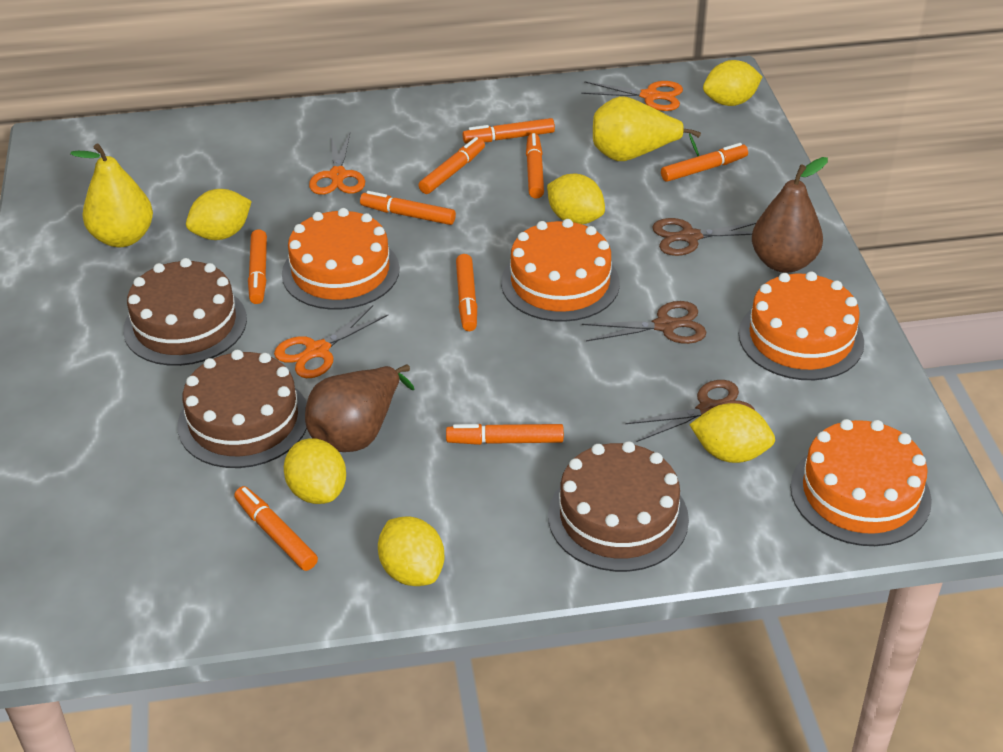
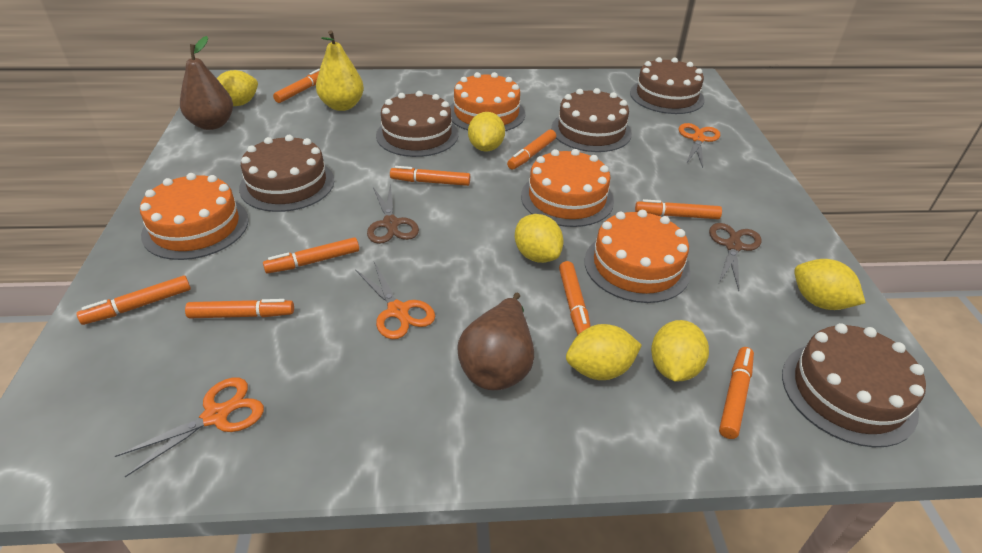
brown cake: 3 -> 5
brown scissors: 3 -> 2
yellow pear: 2 -> 1

